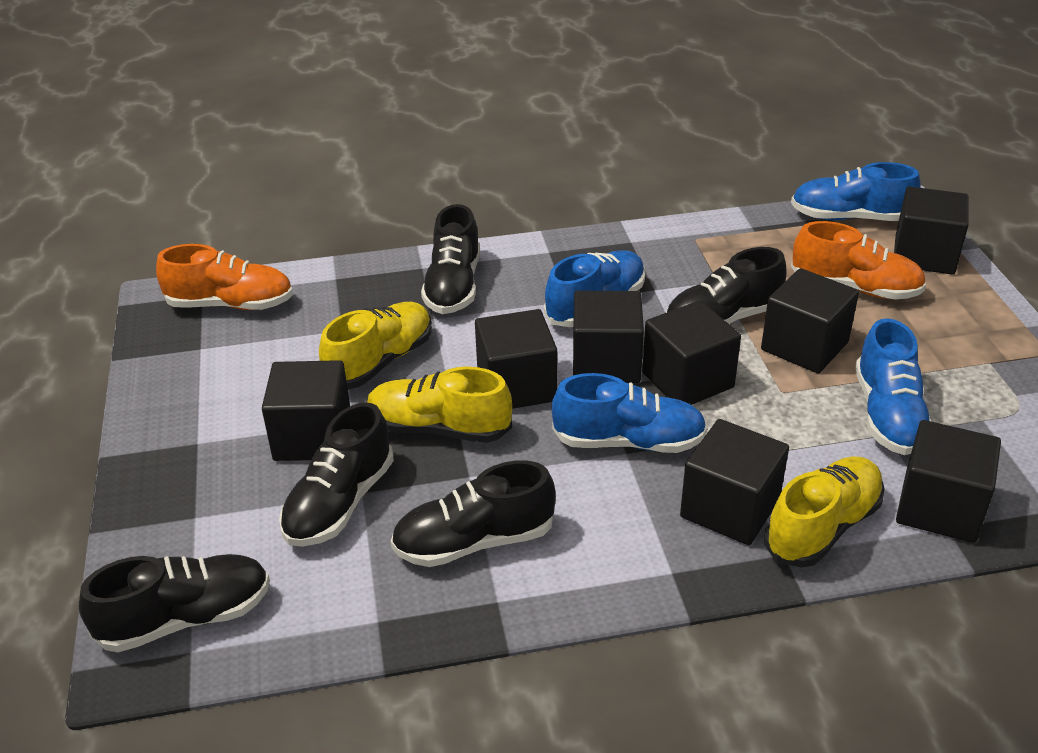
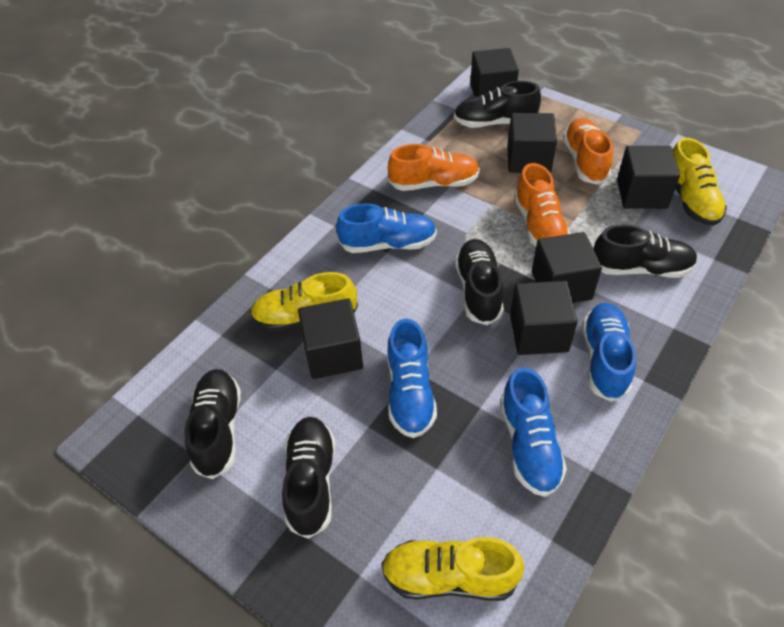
black cube: 8 -> 6
orange shoe: 2 -> 3

